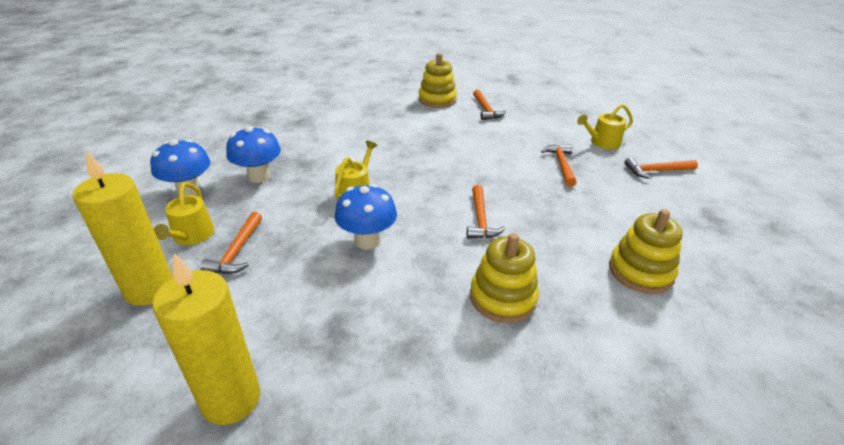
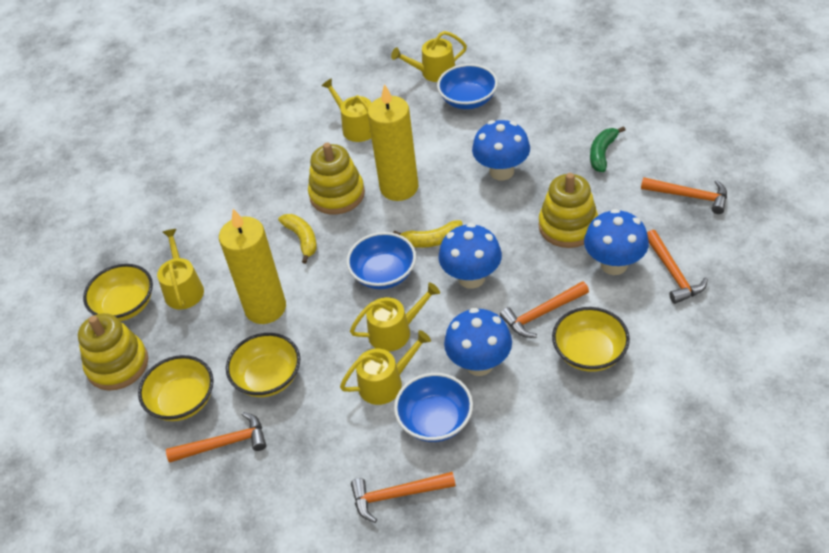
blue bowl: 0 -> 3
blue mushroom: 3 -> 4
green banana: 0 -> 1
yellow banana: 0 -> 2
yellow bowl: 0 -> 4
yellow watering can: 3 -> 5

